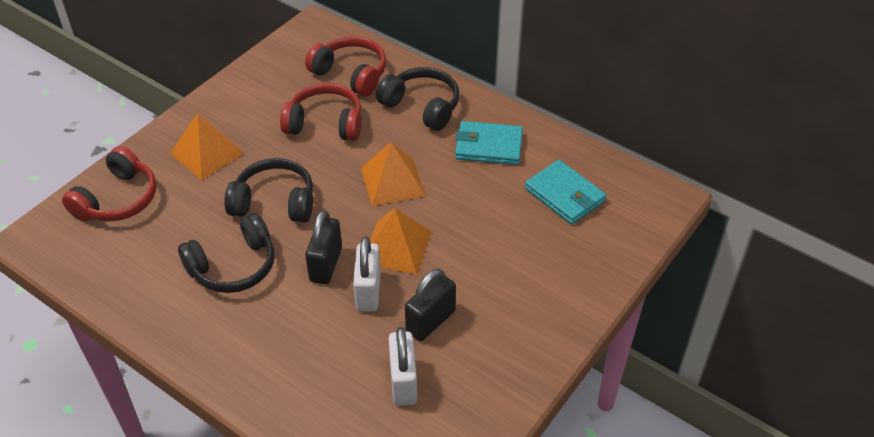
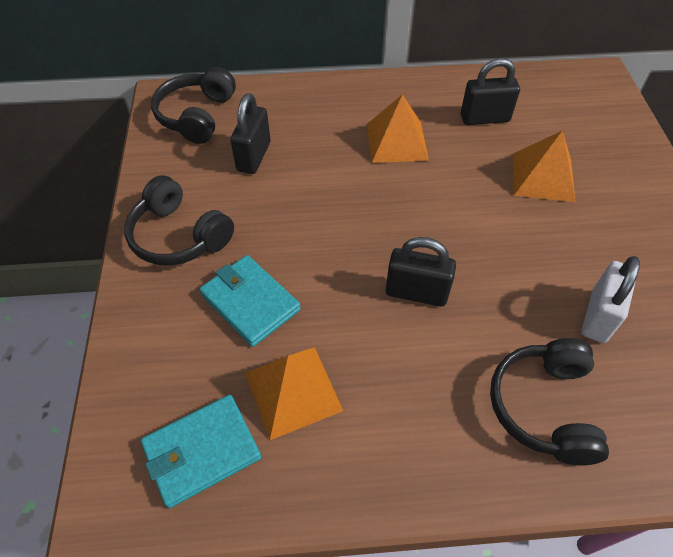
black padlock: 2 -> 3
red headphones: 3 -> 0
white padlock: 2 -> 1

